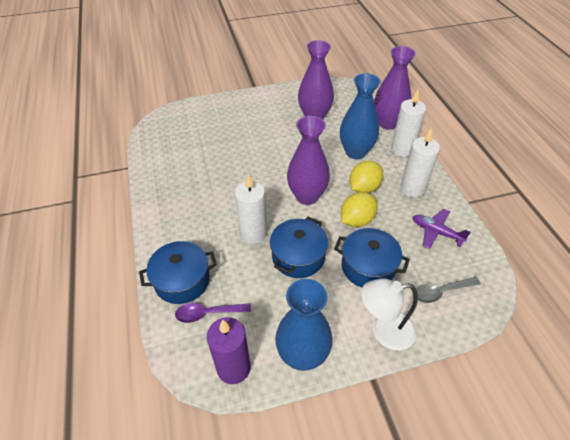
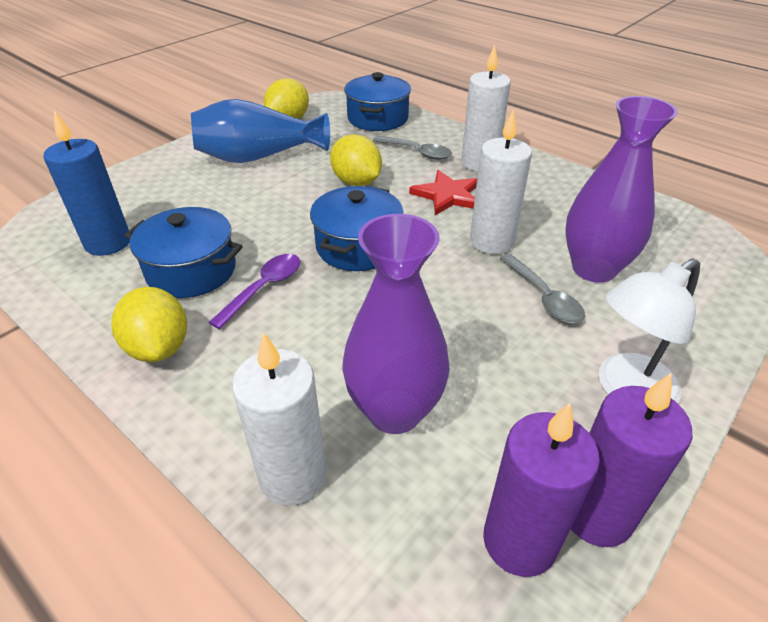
blue candle: 0 -> 1
blue vase: 2 -> 1
grey spoon: 1 -> 2
purple candle: 1 -> 2
purple plane: 1 -> 0
purple vase: 3 -> 2
red star: 0 -> 1
yellow lemon: 2 -> 3

